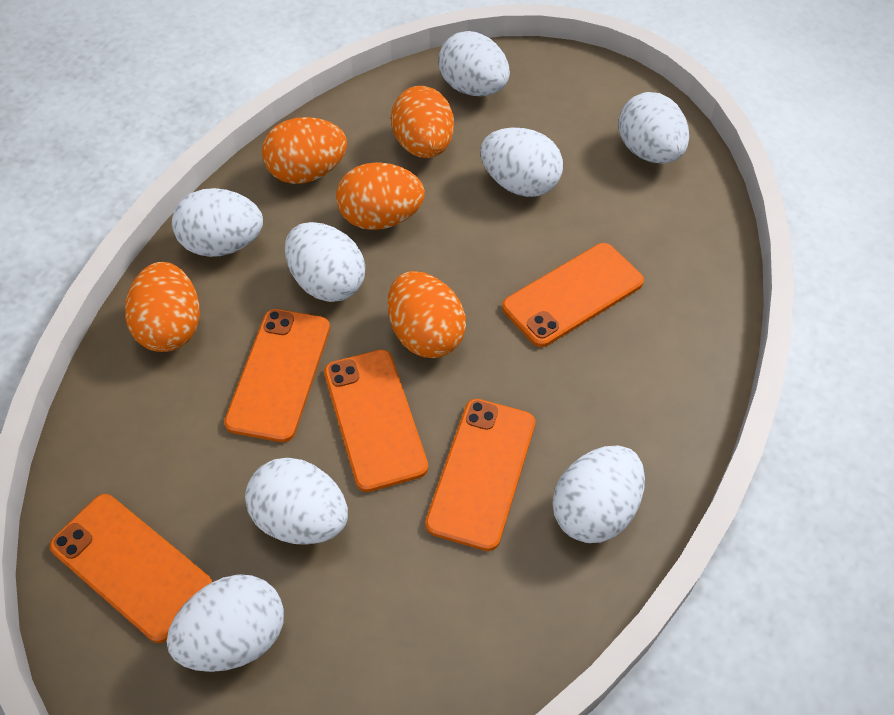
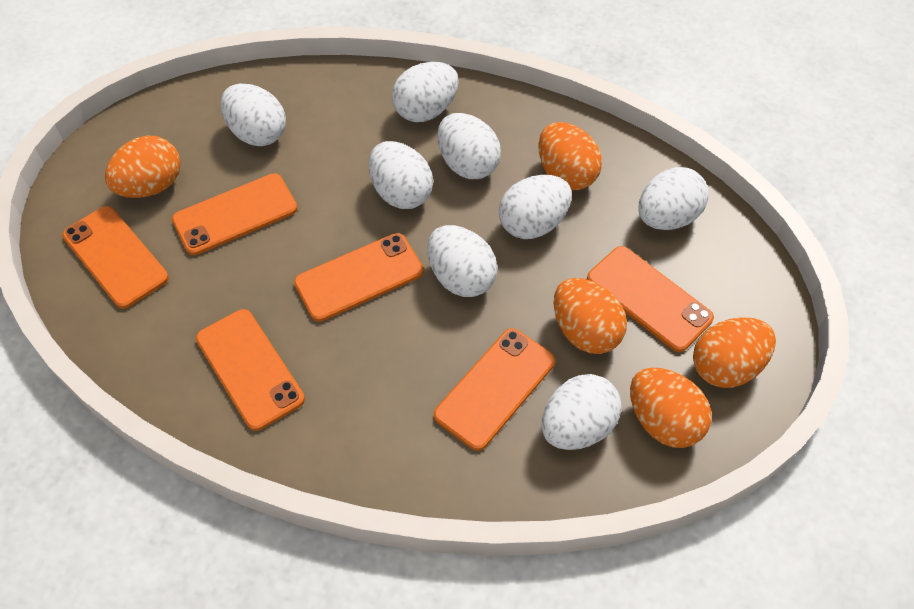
orange phone: 5 -> 6

